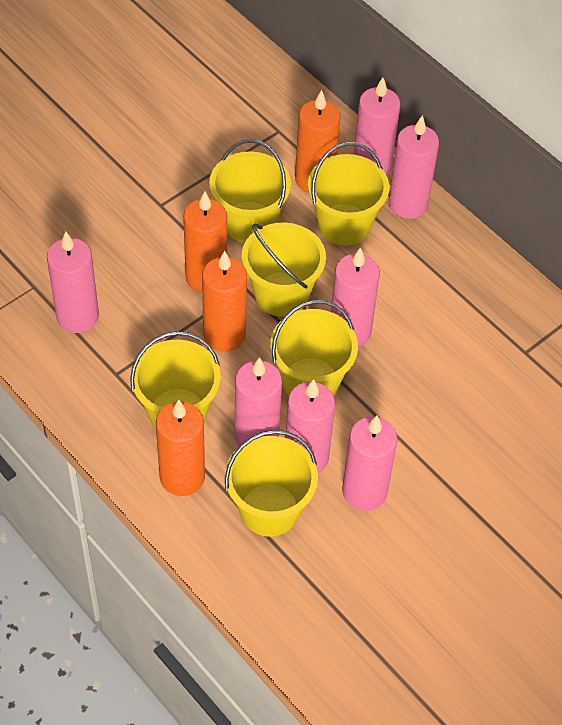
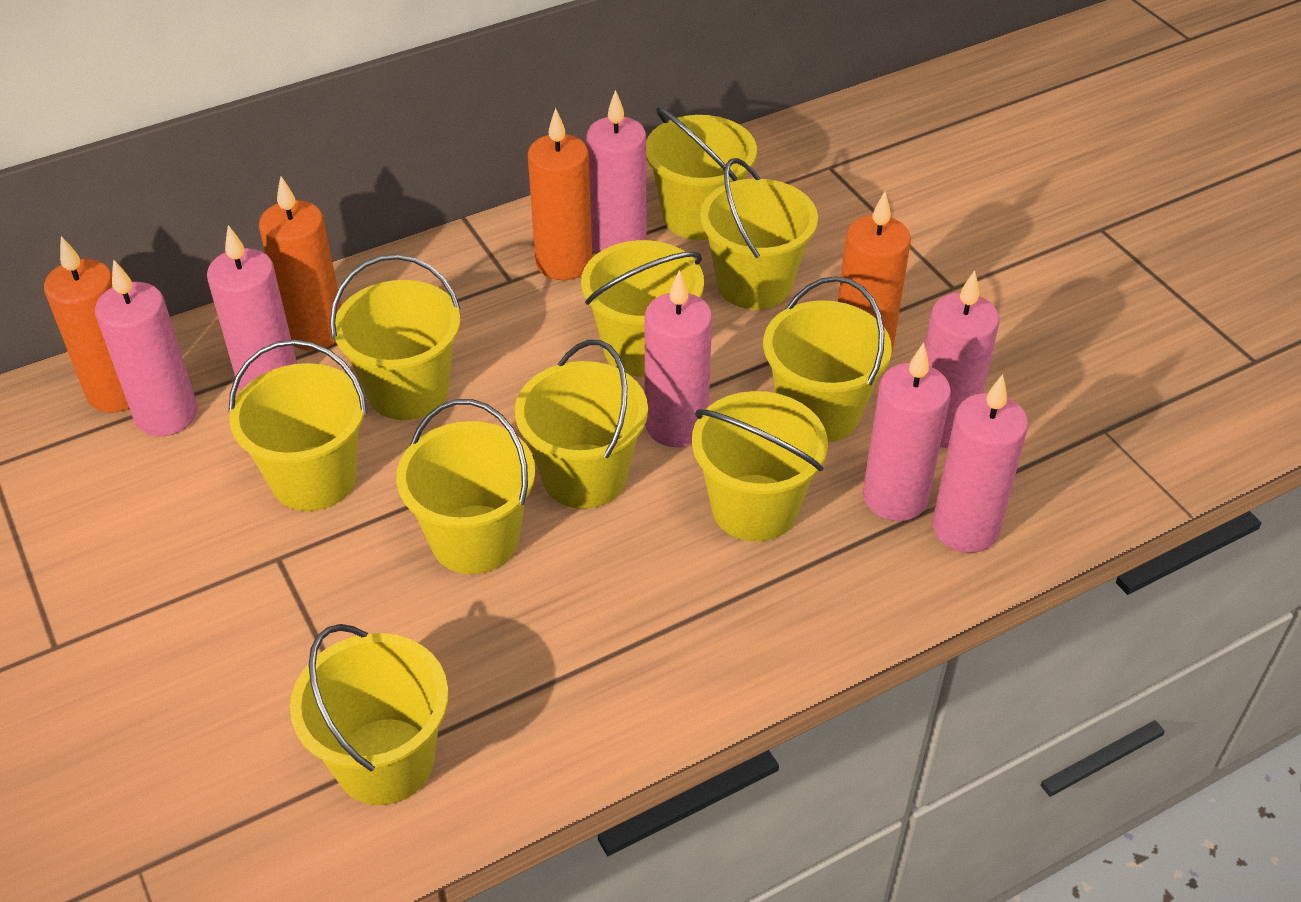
yellow bucket: 6 -> 10

